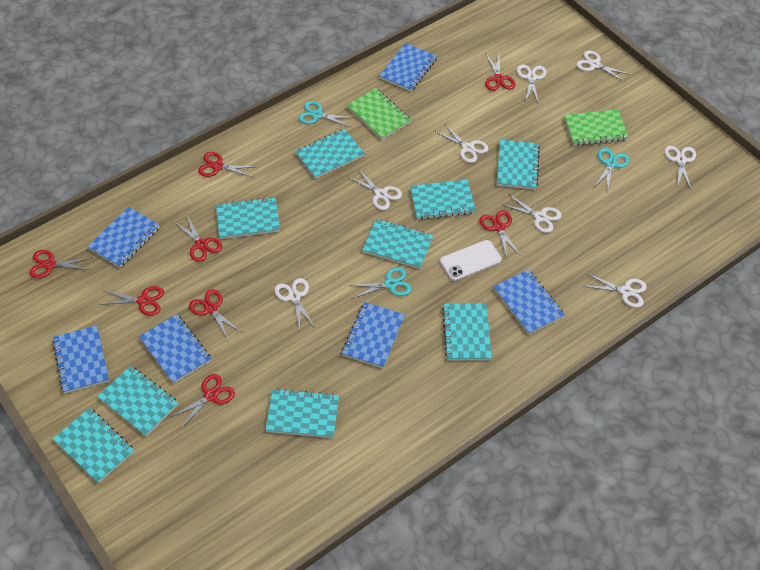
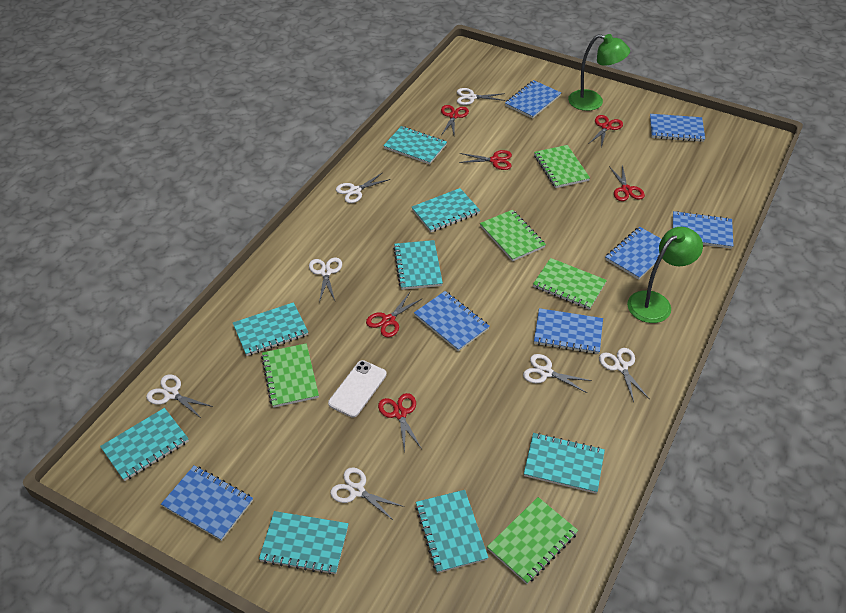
blue notebook: 6 -> 7
green lamp: 0 -> 2
green notebook: 2 -> 5
red scissors: 8 -> 6
turquoise notebook: 9 -> 8
turquoise scissors: 3 -> 0
white scissors: 8 -> 7

